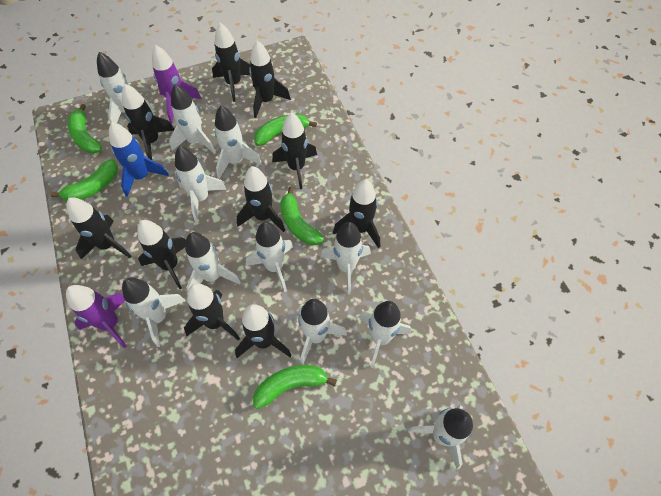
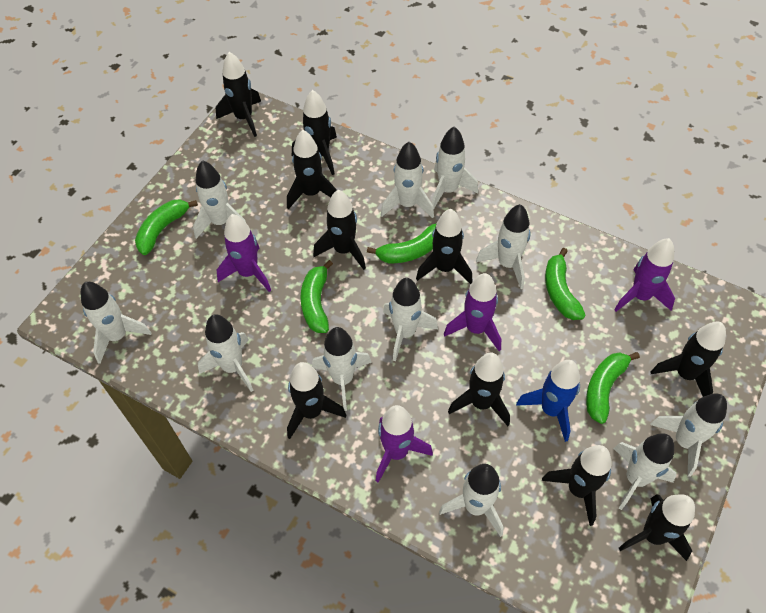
purple rocket: 2 -> 4

